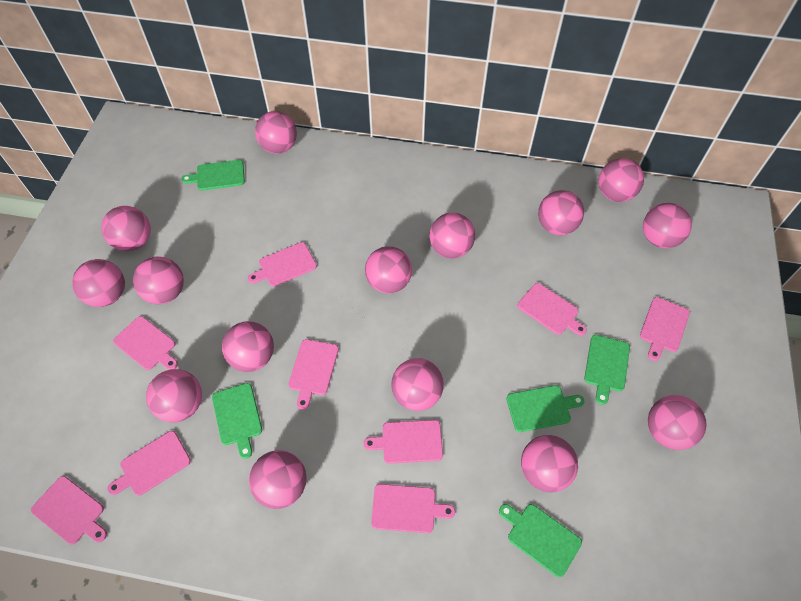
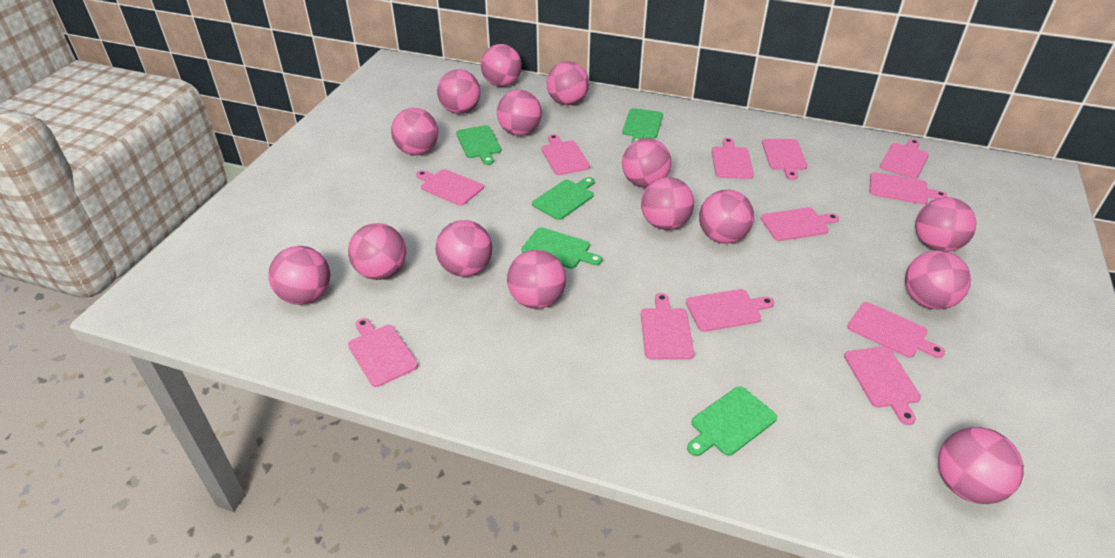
pink cutting board: 9 -> 12

